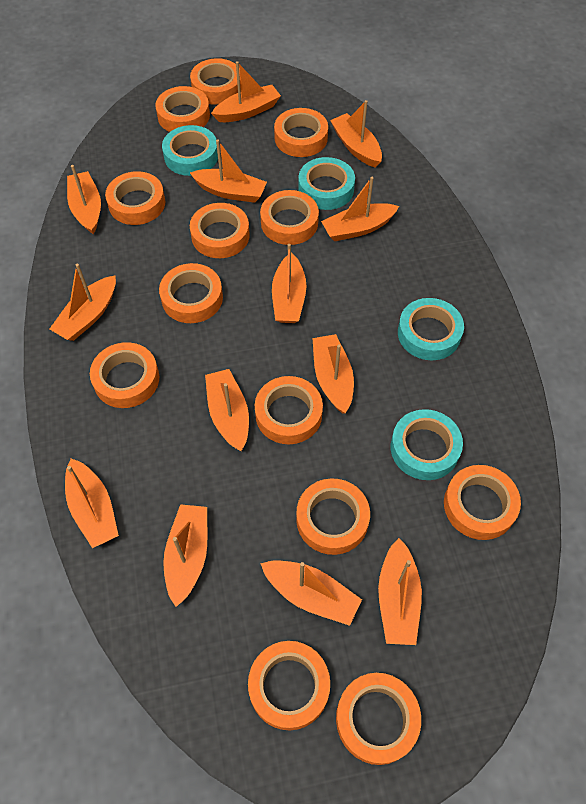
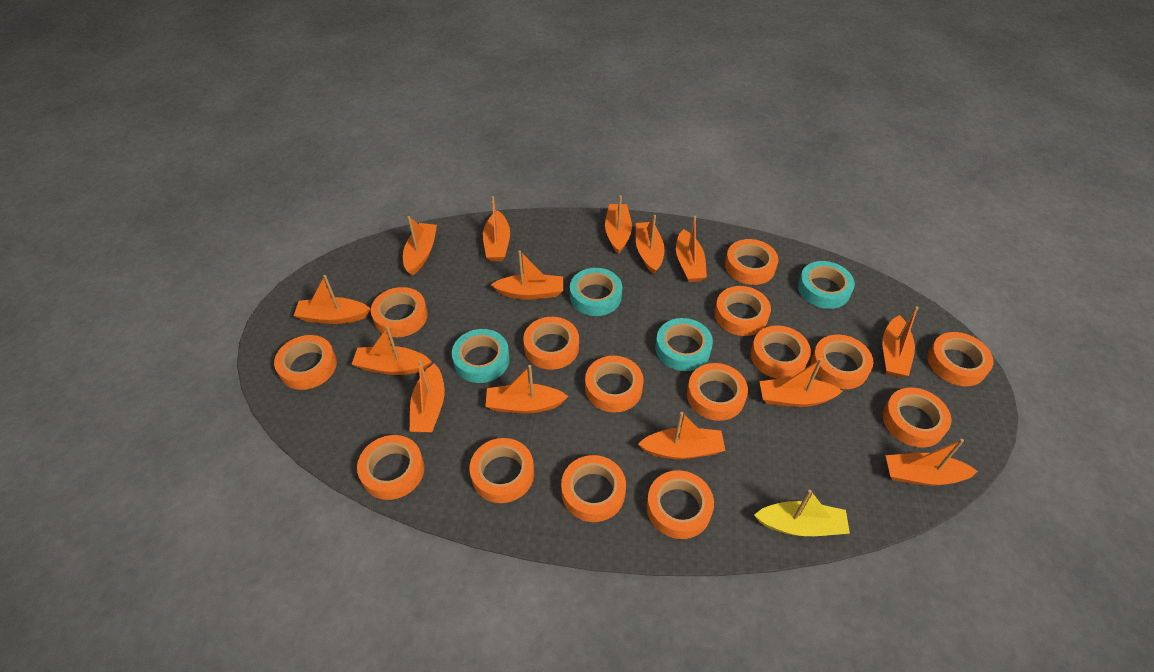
orange boat: 13 -> 14
orange tape: 13 -> 15
yellow boat: 0 -> 1

